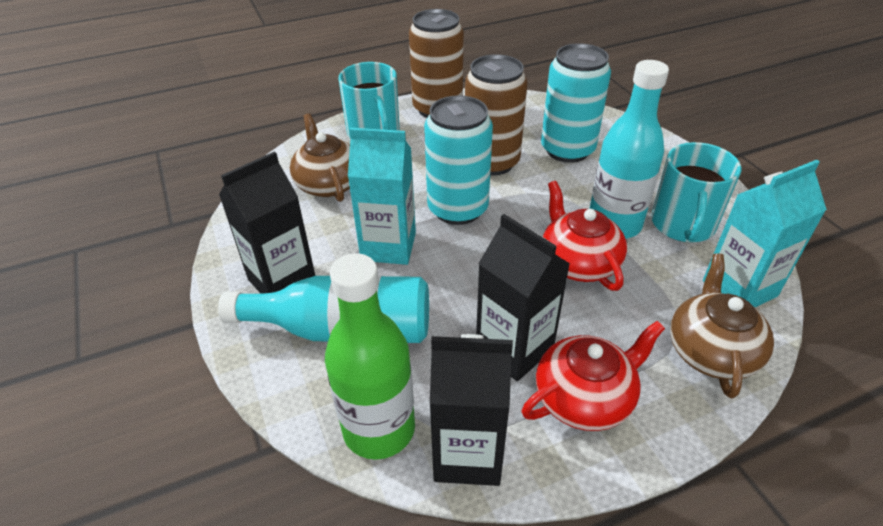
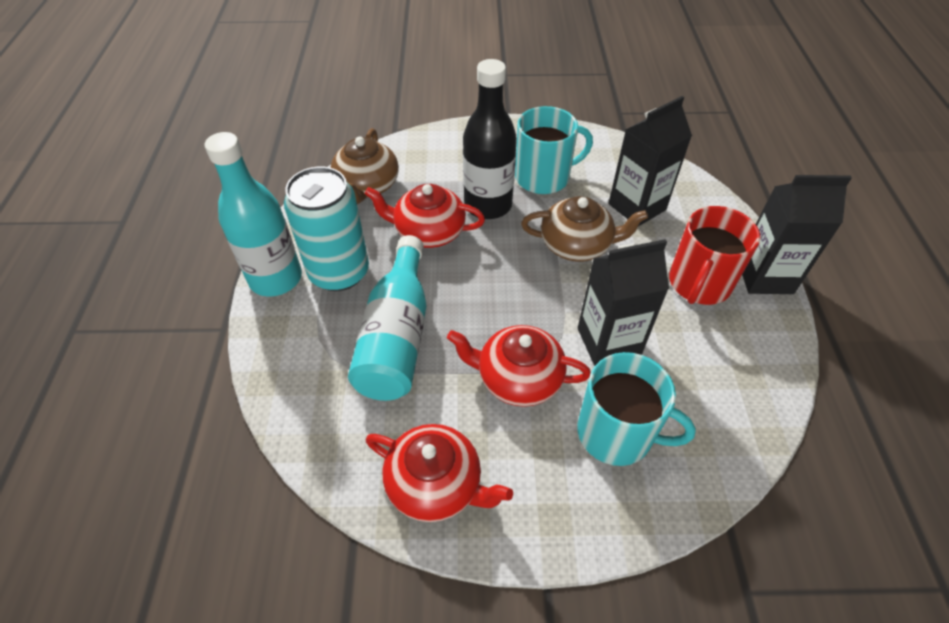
black bottle: 0 -> 1
brown can: 2 -> 0
green bottle: 1 -> 0
red mug: 0 -> 1
red teapot: 2 -> 3
turquoise can: 2 -> 1
turquoise carton: 2 -> 0

